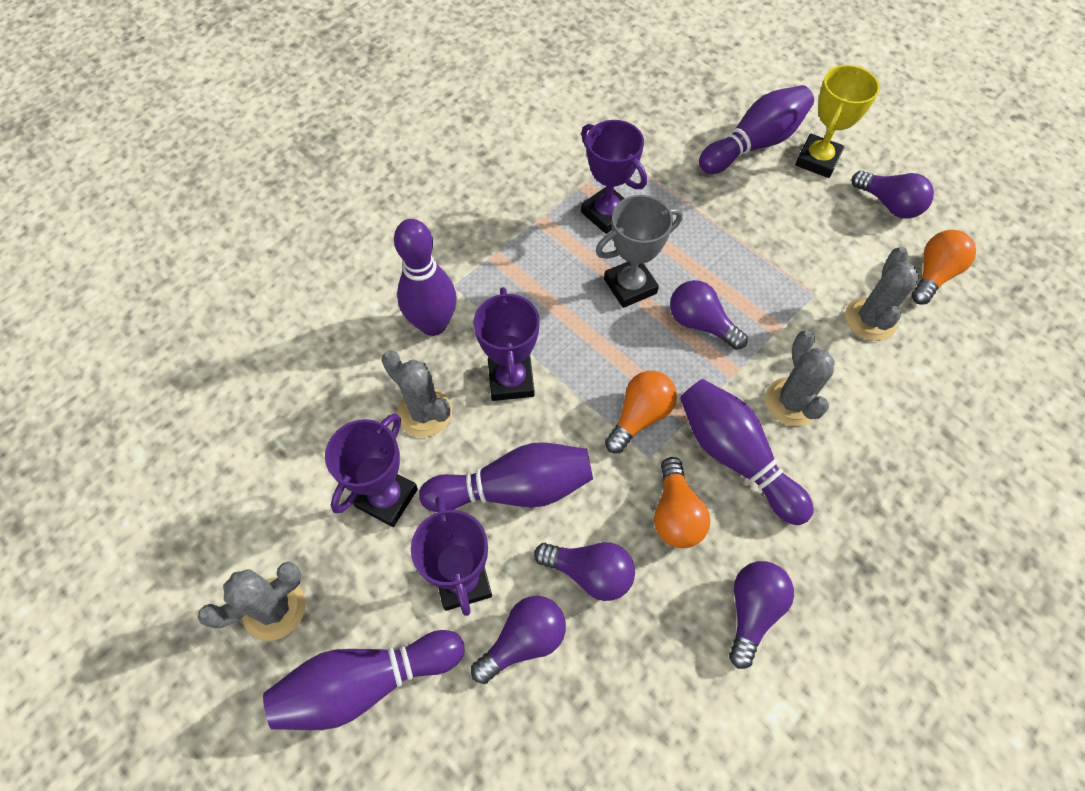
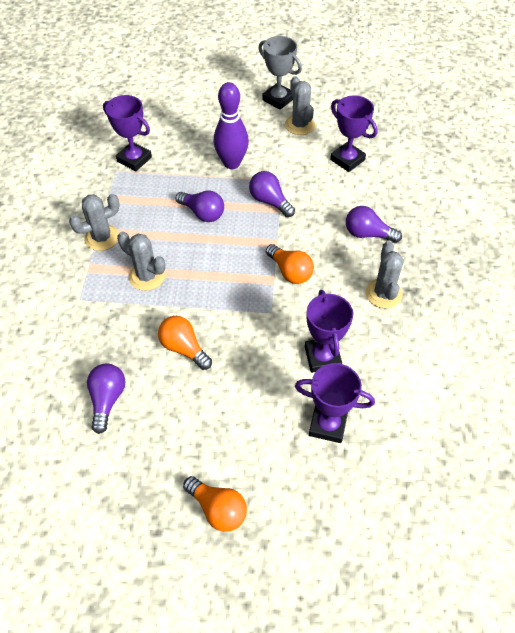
purple bowling pin: 5 -> 1
purple light bulb: 5 -> 4
yellow trophy: 1 -> 0

